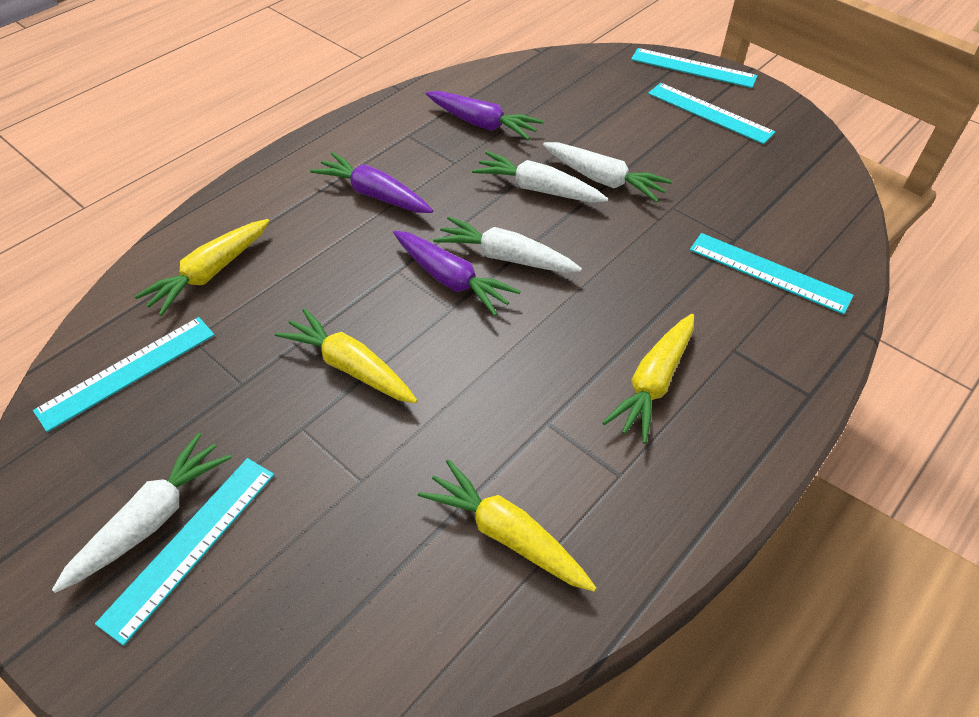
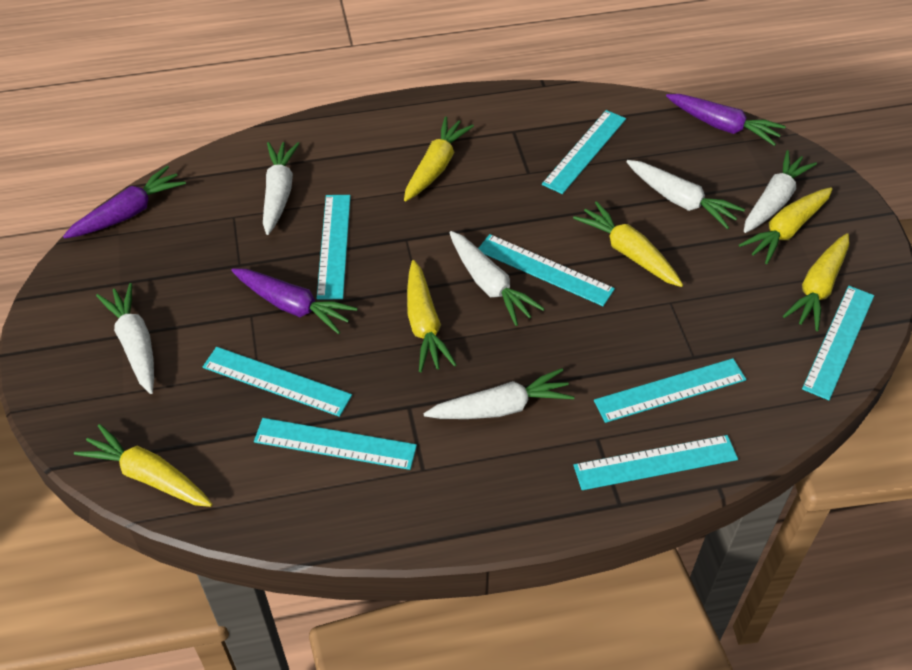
turquoise ruler: 5 -> 8
white carrot: 4 -> 6
yellow carrot: 4 -> 6

